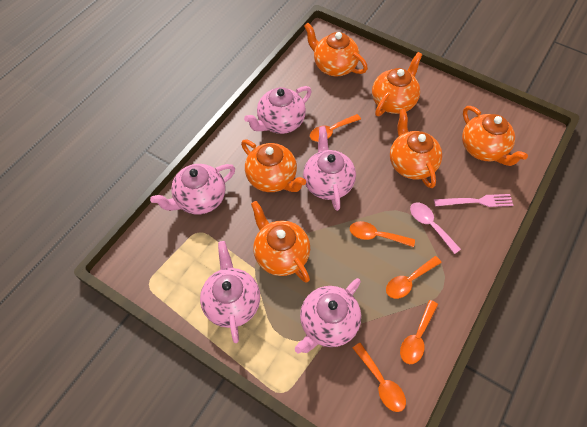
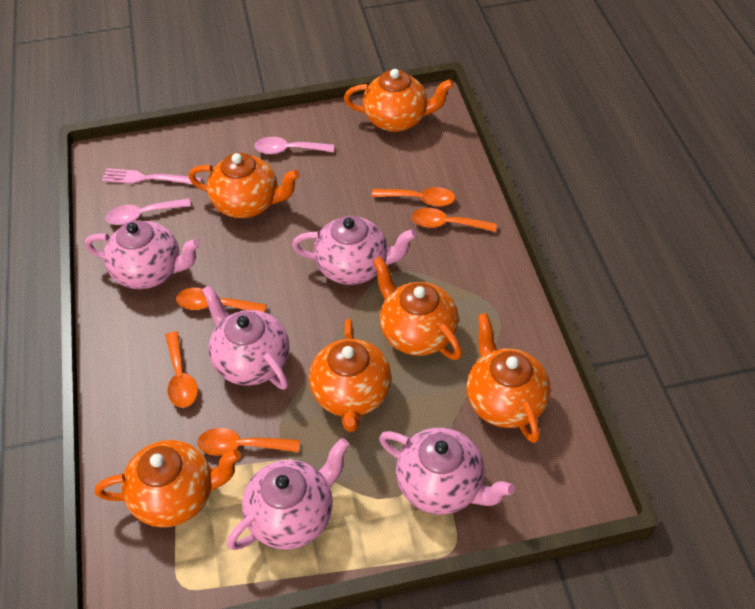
pink spoon: 1 -> 2

